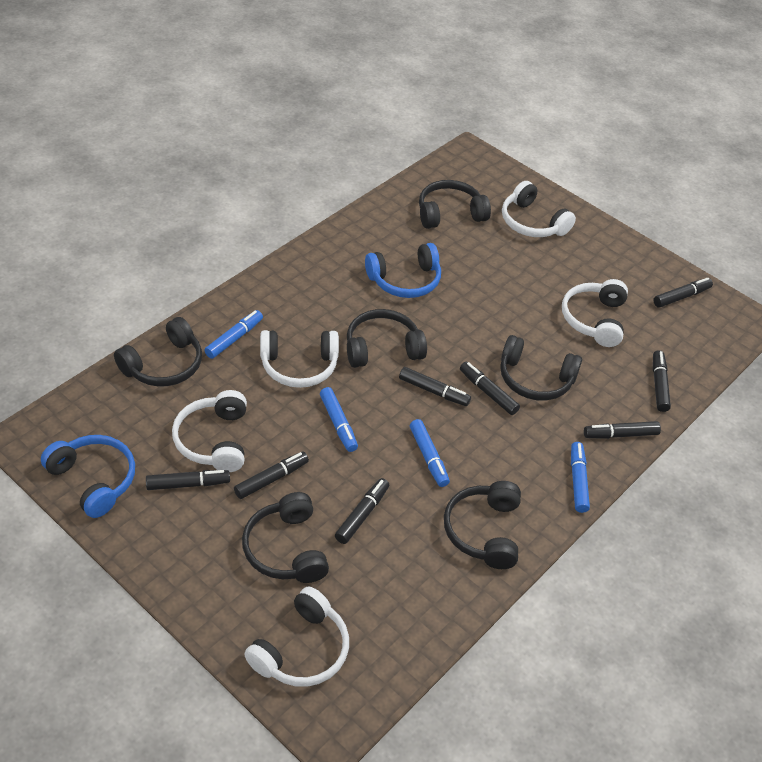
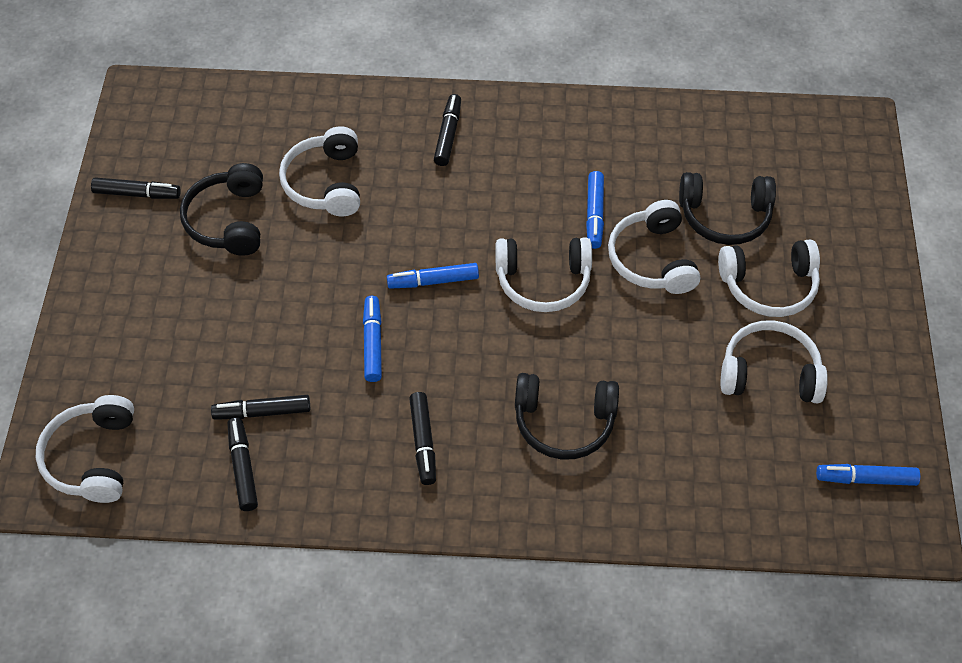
black headphones: 6 -> 3
black marker: 8 -> 5
blue headphones: 2 -> 0
white headphones: 5 -> 6

